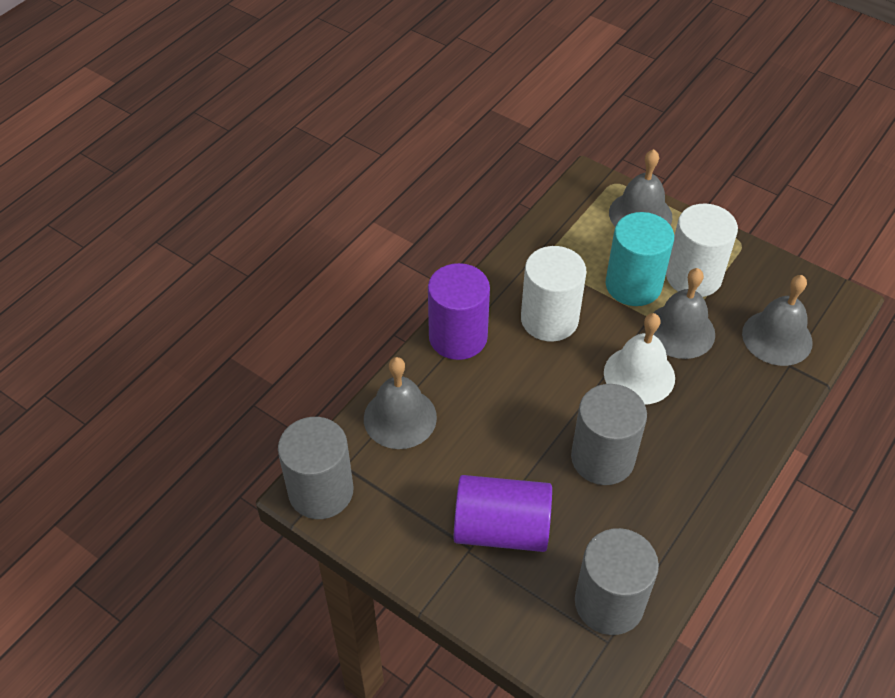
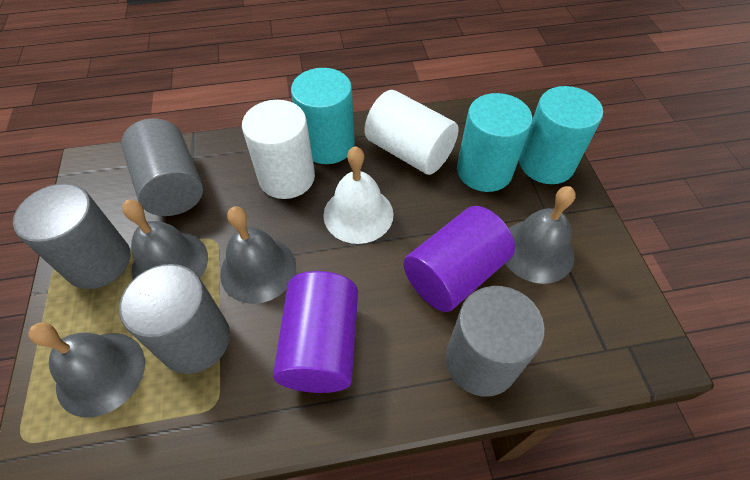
grey cylinder: 3 -> 4
turquoise cylinder: 1 -> 3

